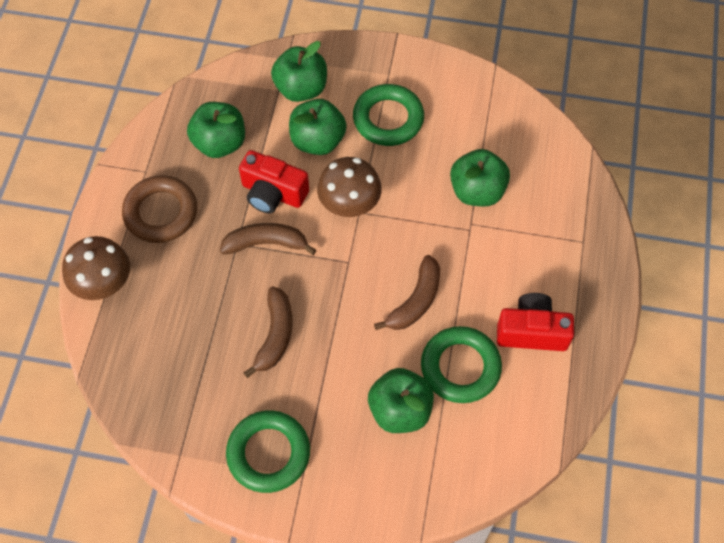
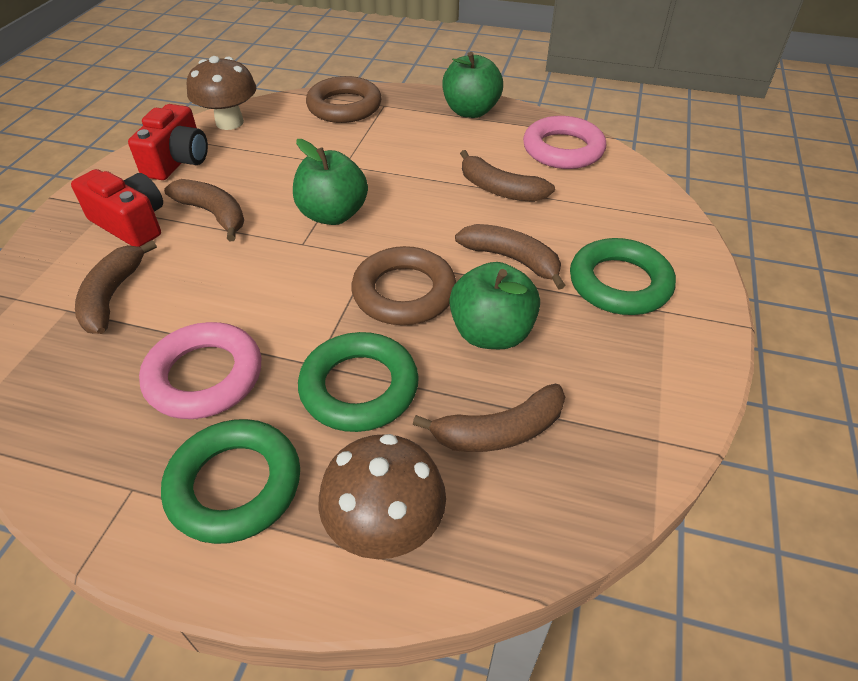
brown banana: 3 -> 5
brown ring: 1 -> 2
green apple: 5 -> 3
pink ring: 0 -> 2

